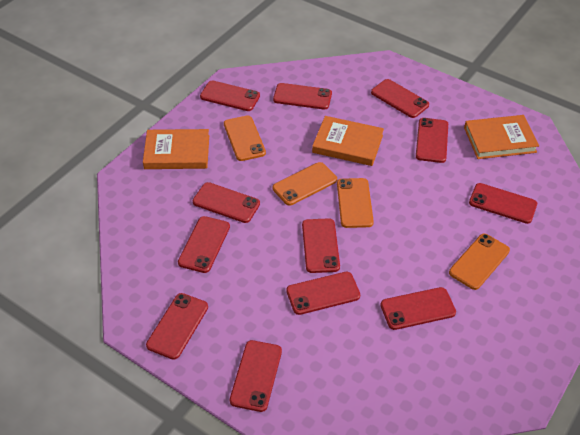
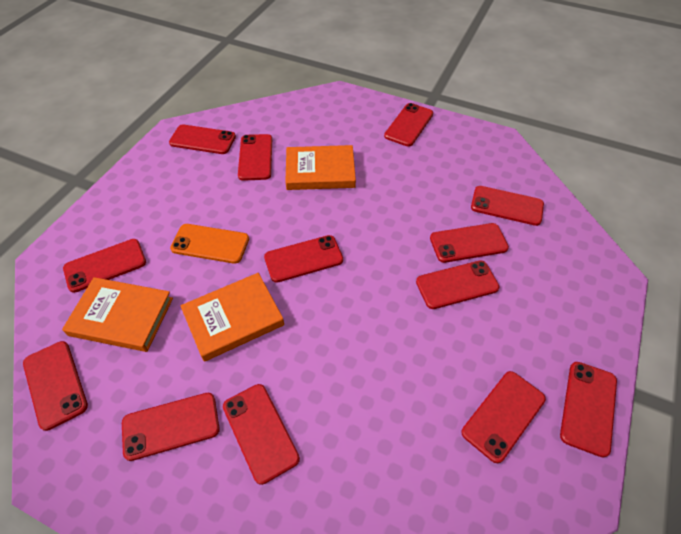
orange phone: 4 -> 1
red phone: 12 -> 13

